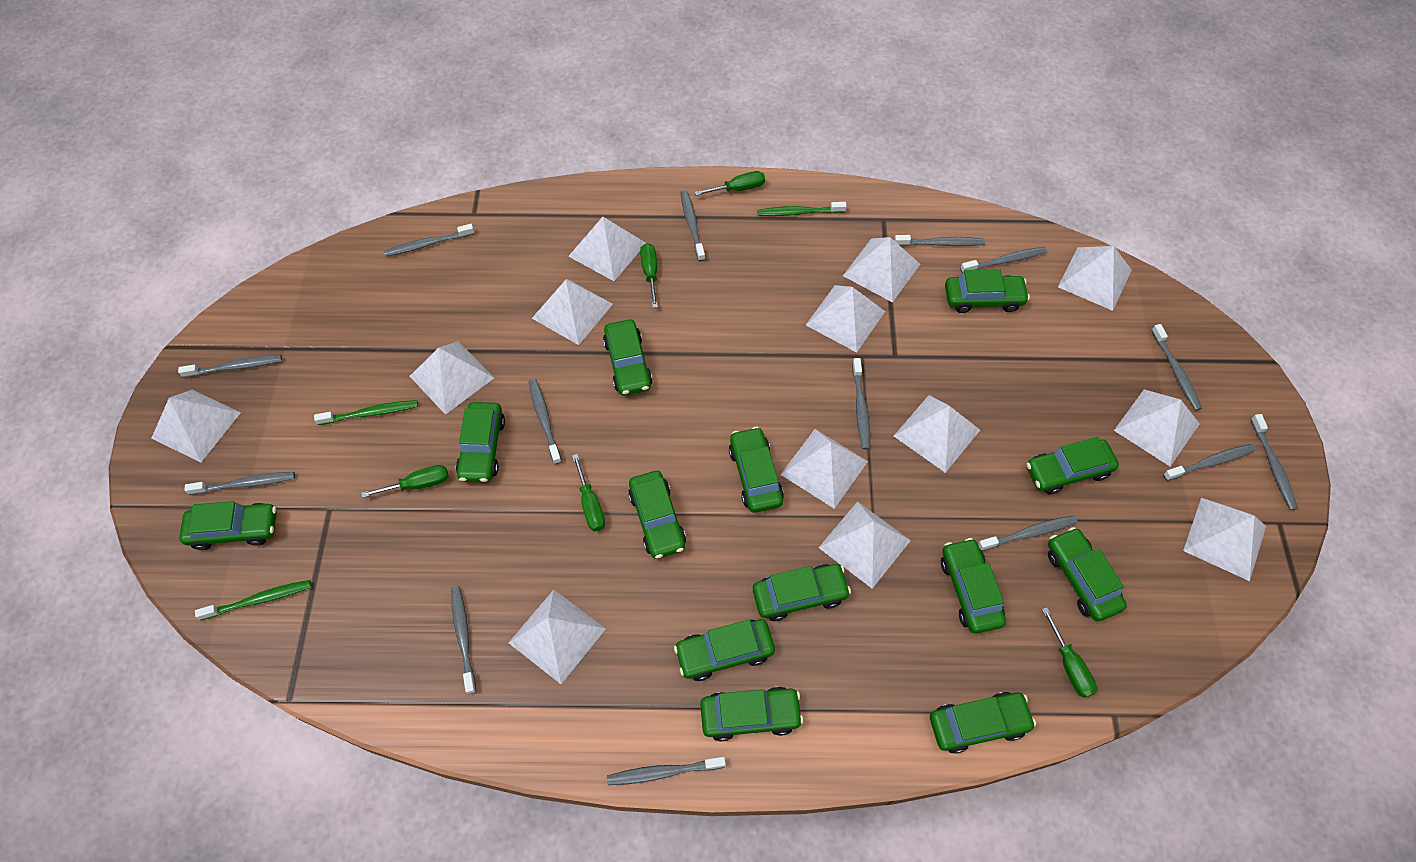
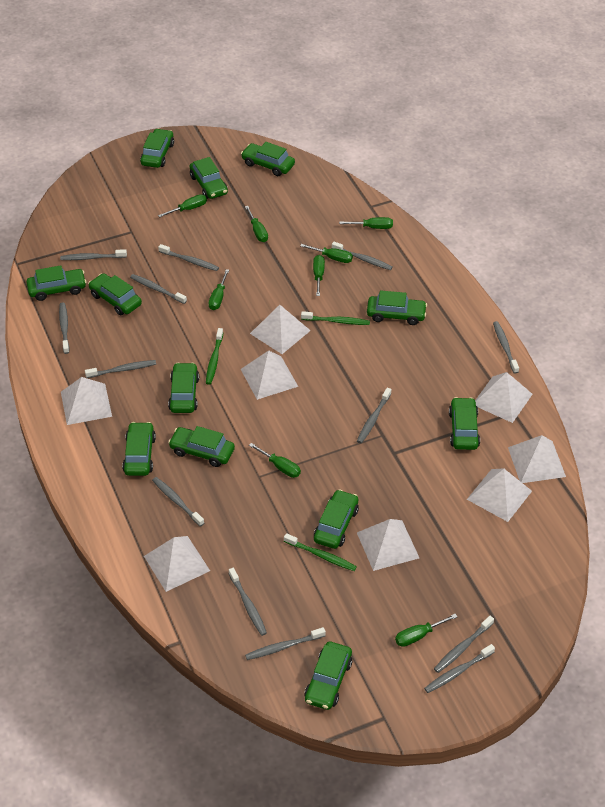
green car: 13 -> 12
green screwdriver: 5 -> 8
grey toothbrush: 14 -> 13
white pyramid: 13 -> 8

